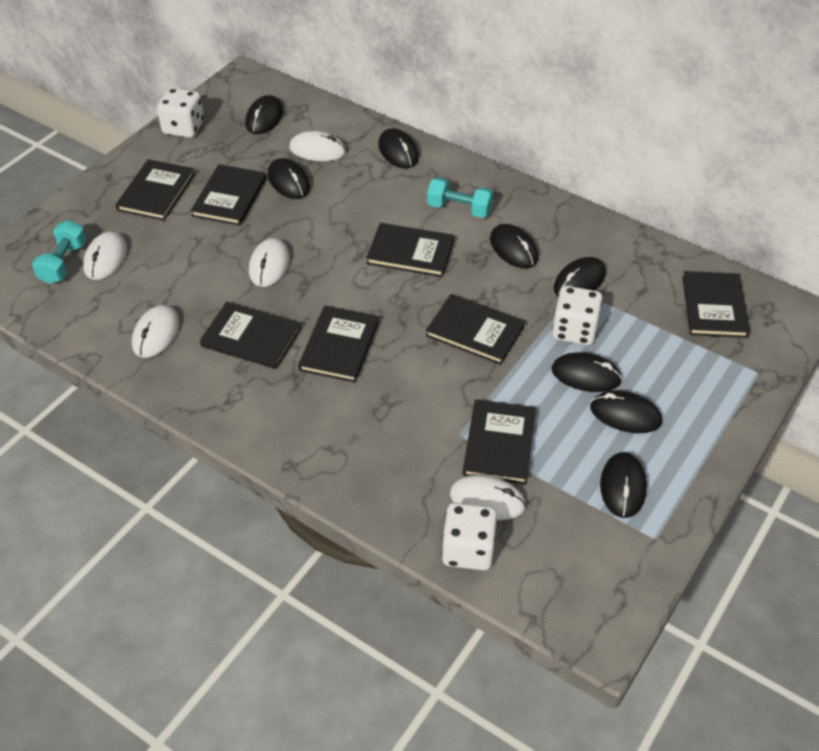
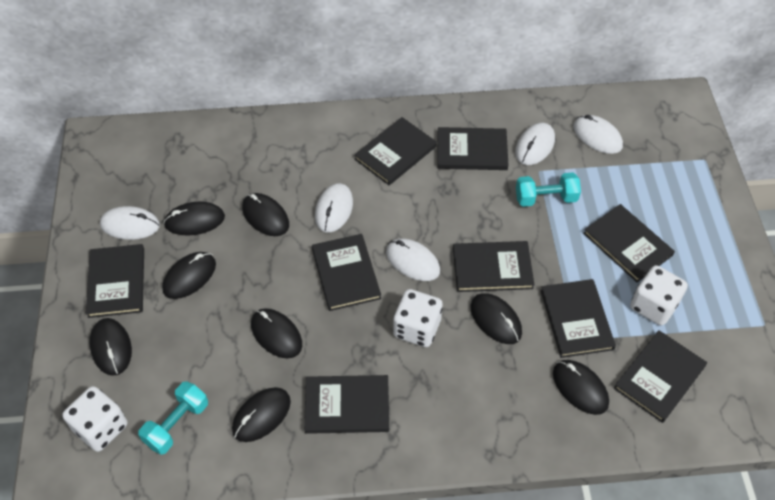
black book: 8 -> 9

